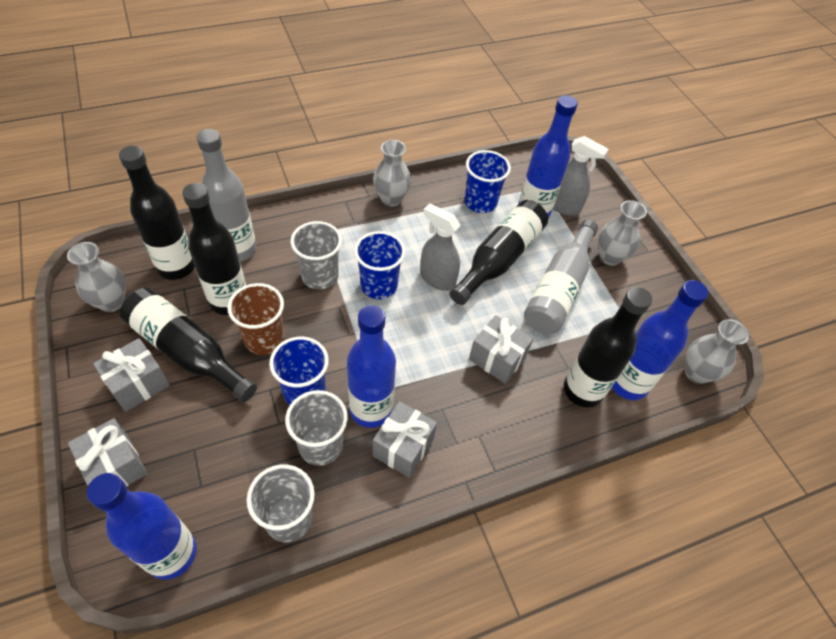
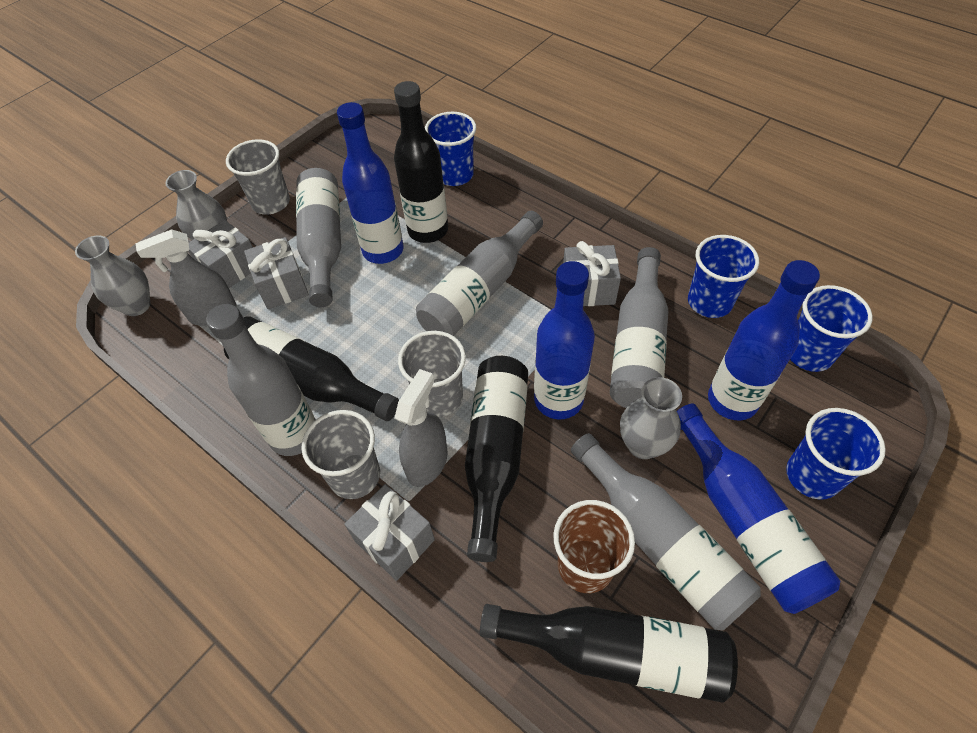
black bottle: 5 -> 4
blue cup: 3 -> 4
grey bottle: 2 -> 5
grey vase: 4 -> 3

